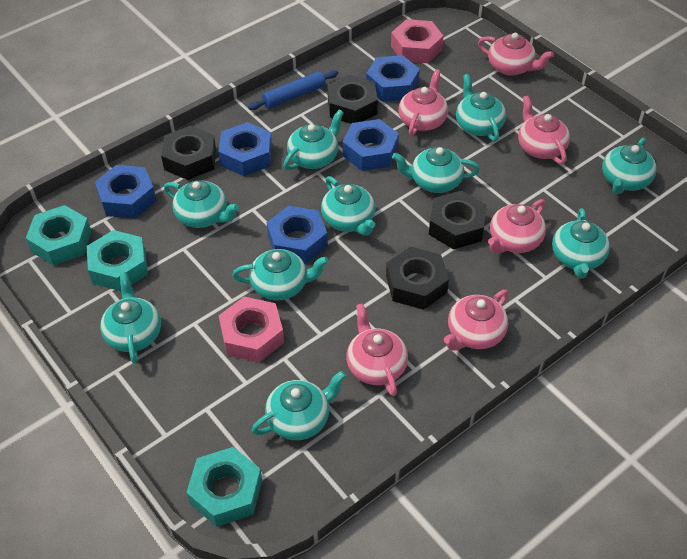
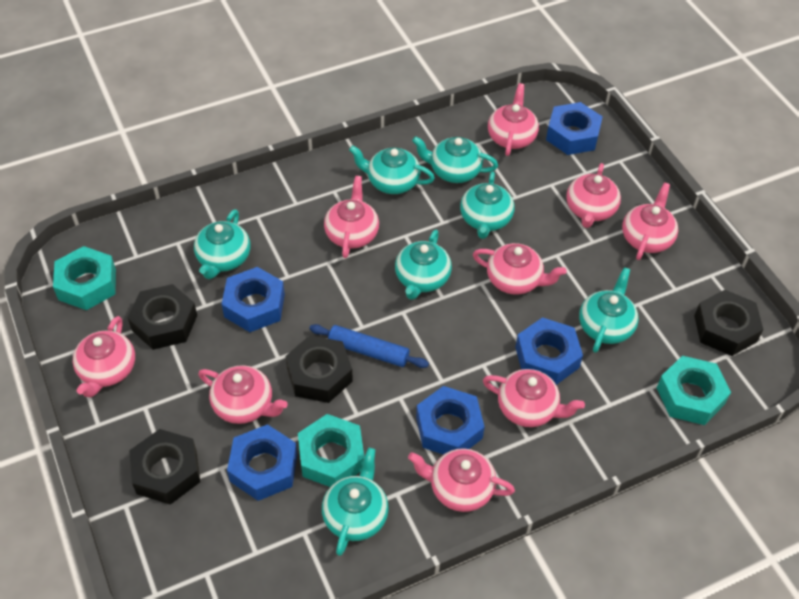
pink nut: 2 -> 0
pink teapot: 6 -> 9
turquoise teapot: 10 -> 7

